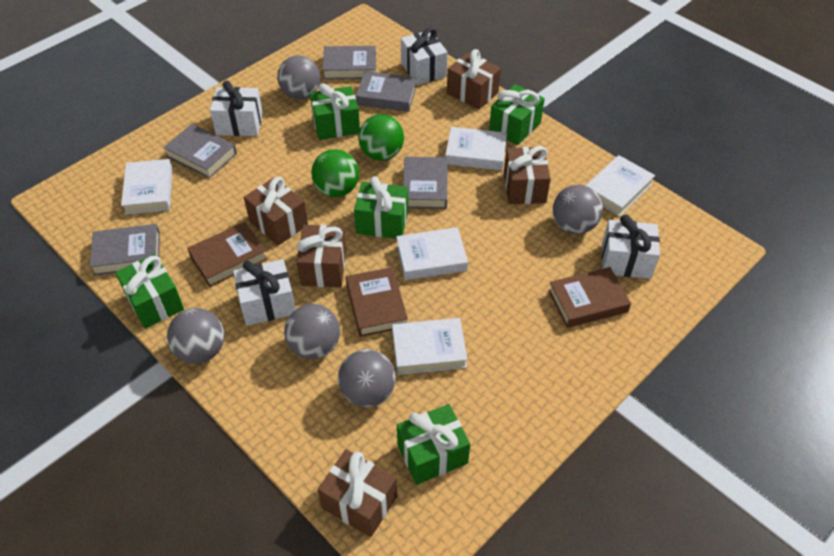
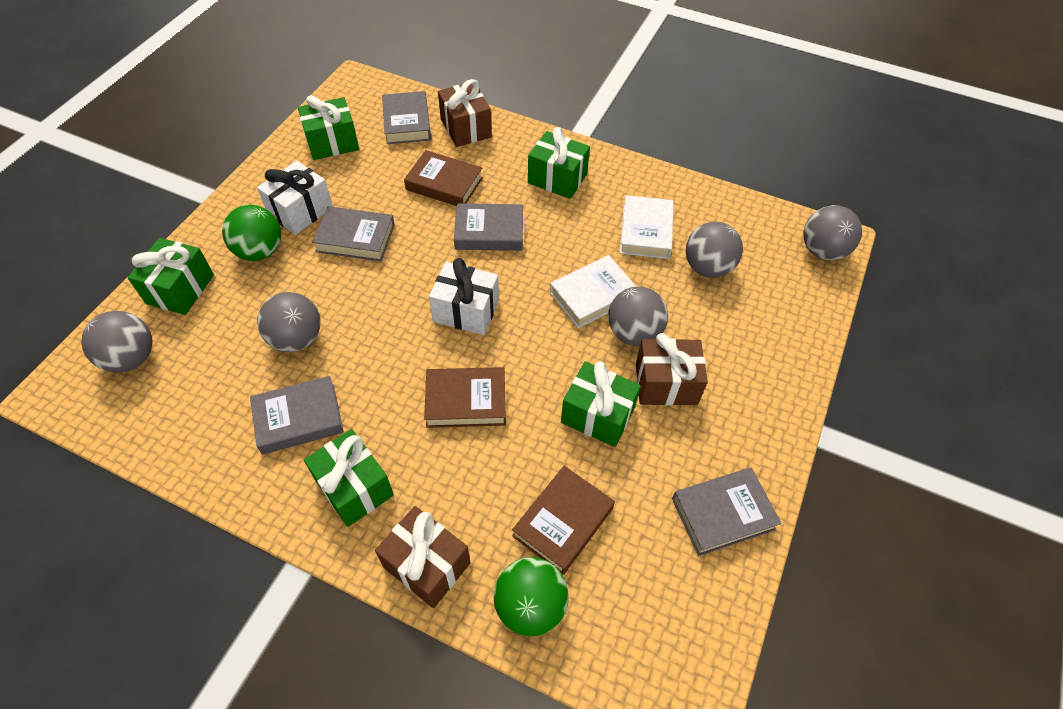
brown gift: 5 -> 3
white book: 5 -> 2
white gift: 4 -> 2

